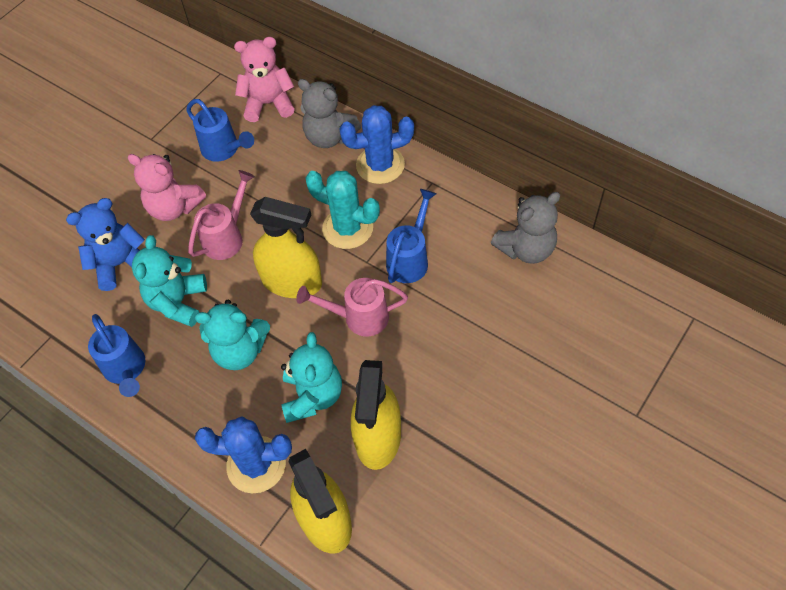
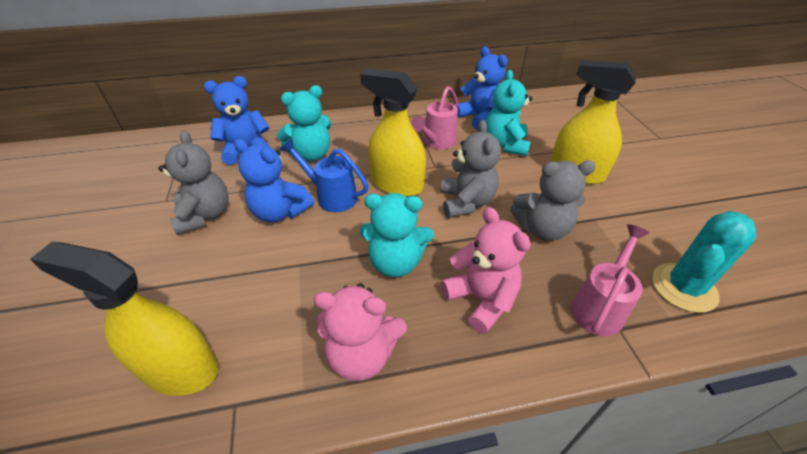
blue cactus: 2 -> 0
blue teddy bear: 1 -> 3
blue watering can: 3 -> 1
grey teddy bear: 2 -> 3

